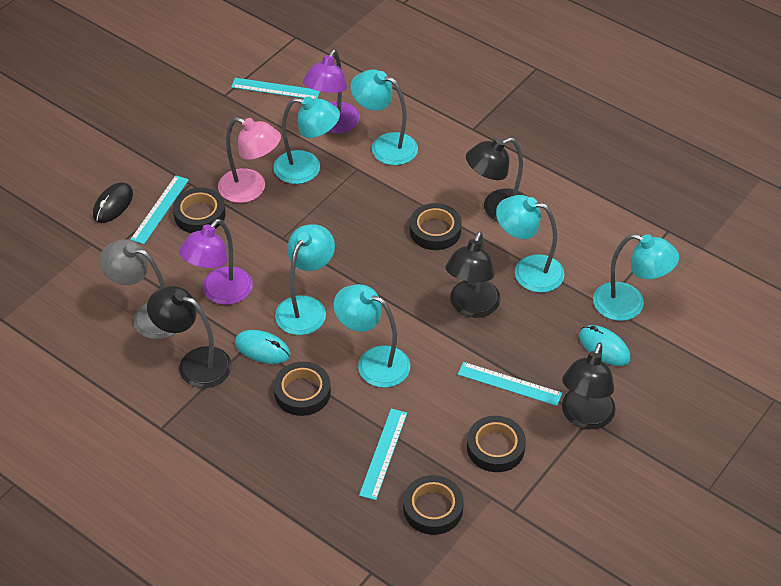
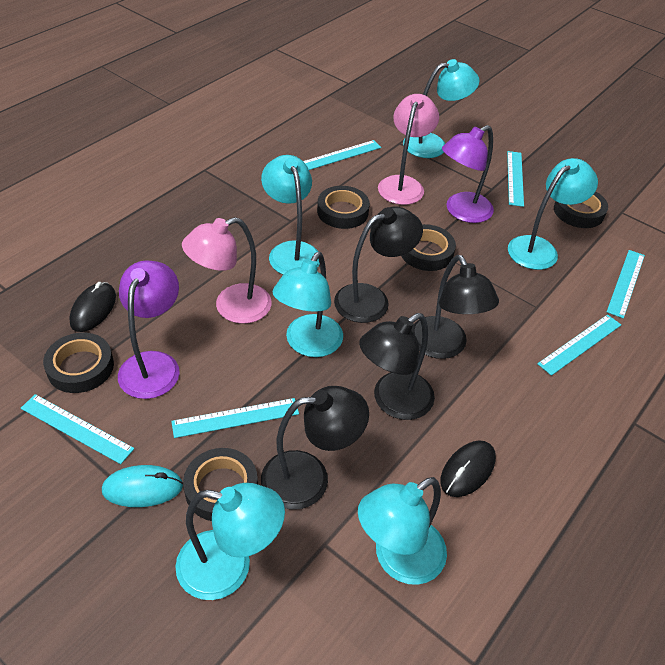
black mouse: 1 -> 2
grey lamp: 1 -> 0
pink lamp: 1 -> 2
turquoise mouse: 2 -> 1
turquoise ruler: 4 -> 6

